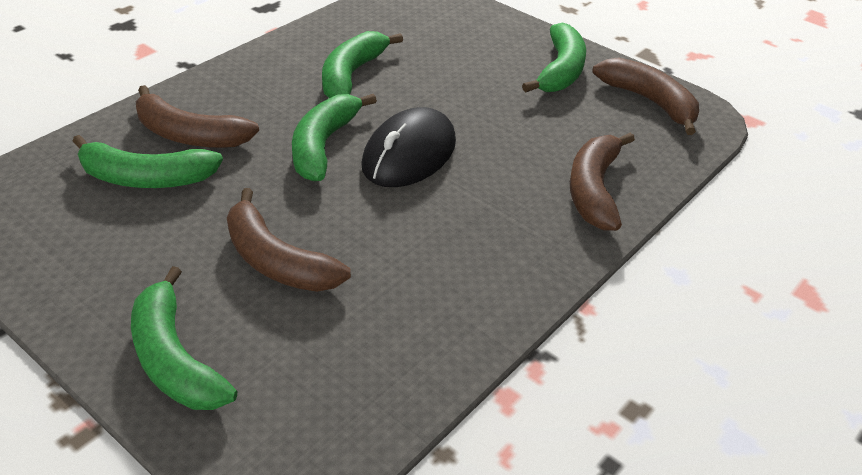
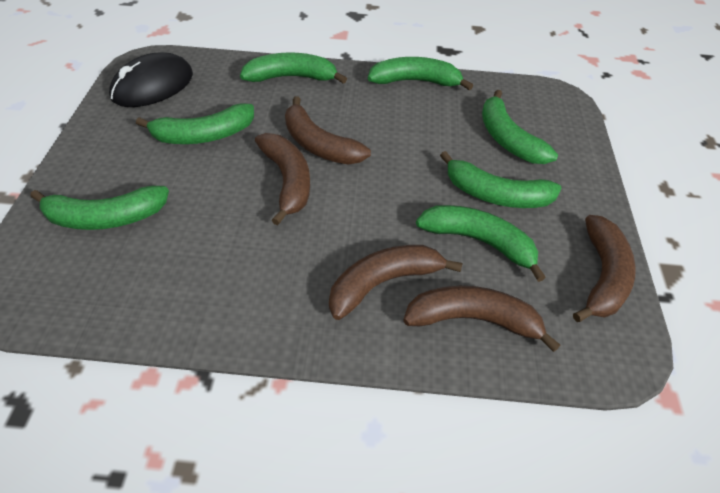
brown banana: 4 -> 5
green banana: 5 -> 7

